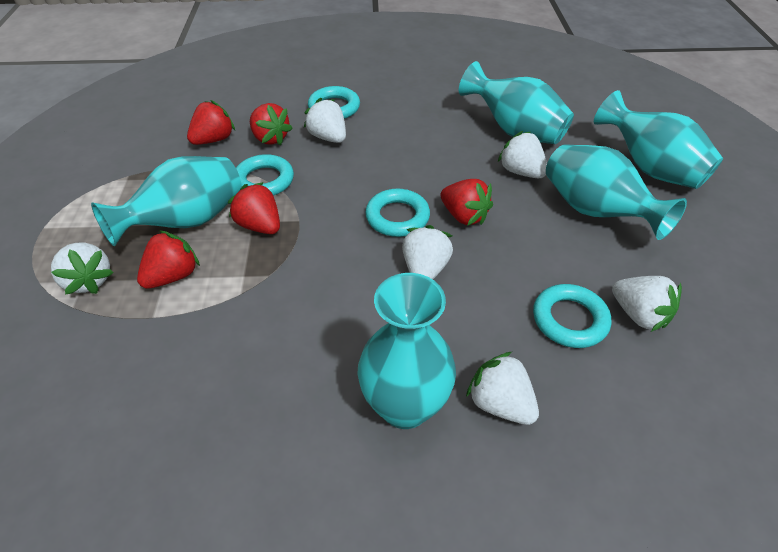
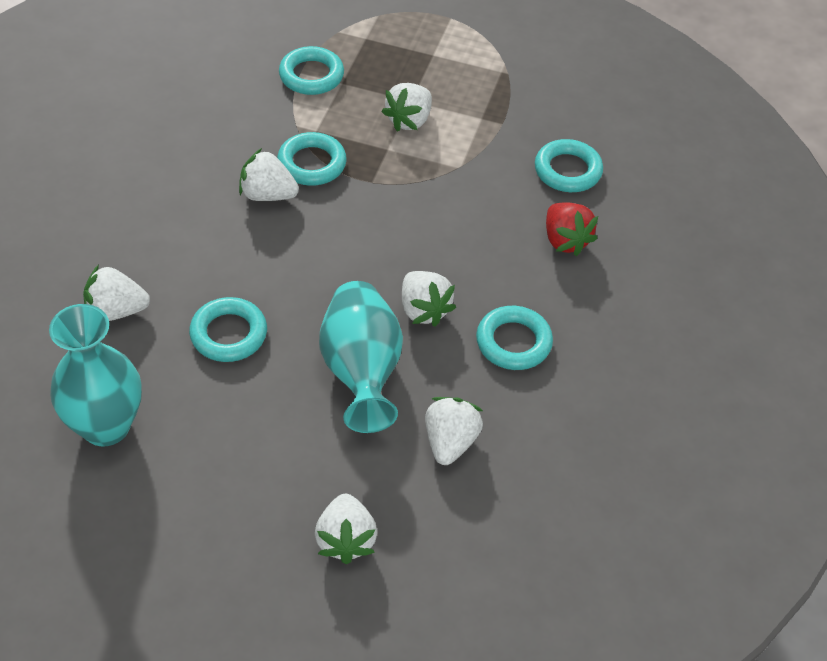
red strawberry: 5 -> 1
turquoise ring: 4 -> 5
turquoise vase: 5 -> 2

